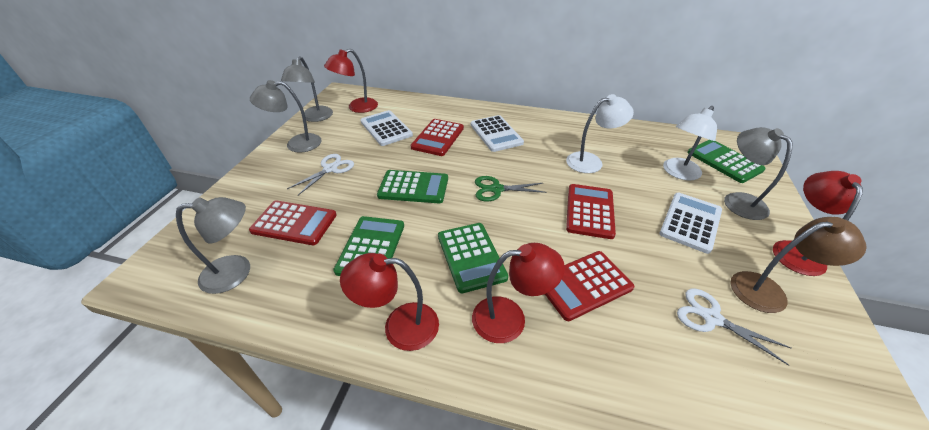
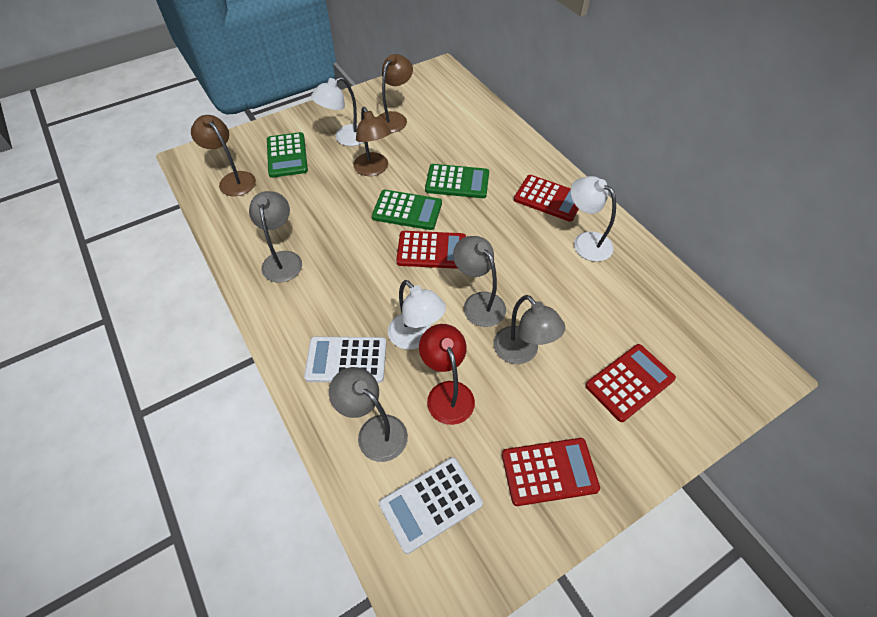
brown lamp: 1 -> 3
green calculator: 4 -> 3
green scissors: 1 -> 0
red lamp: 4 -> 1
white calculator: 3 -> 2
white lamp: 2 -> 3
white scissors: 2 -> 0

